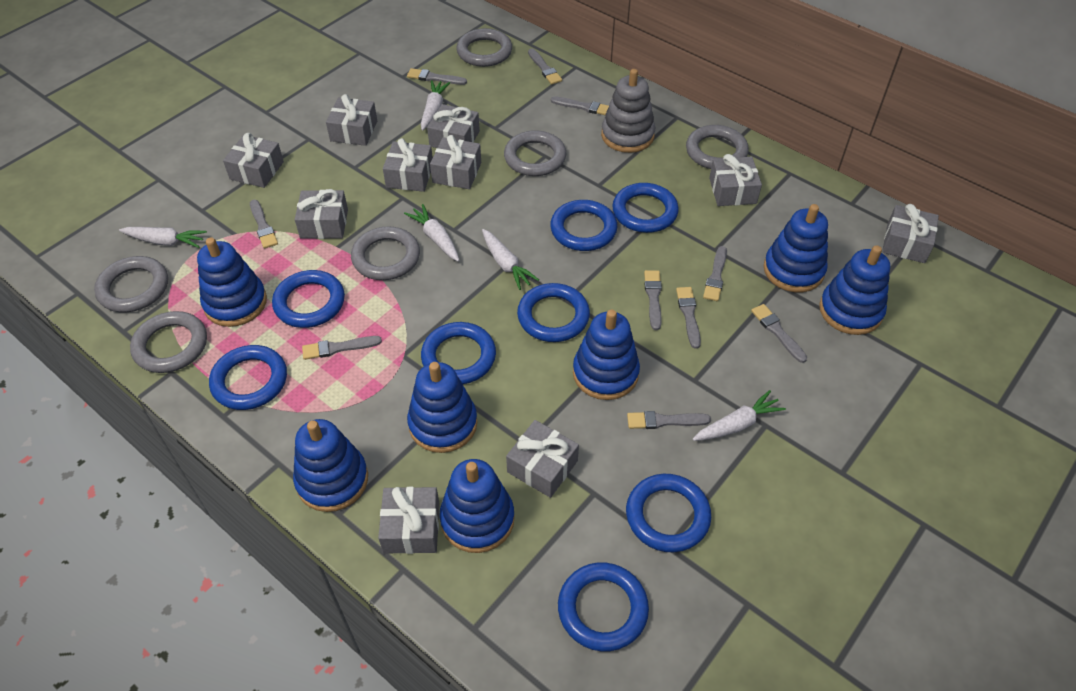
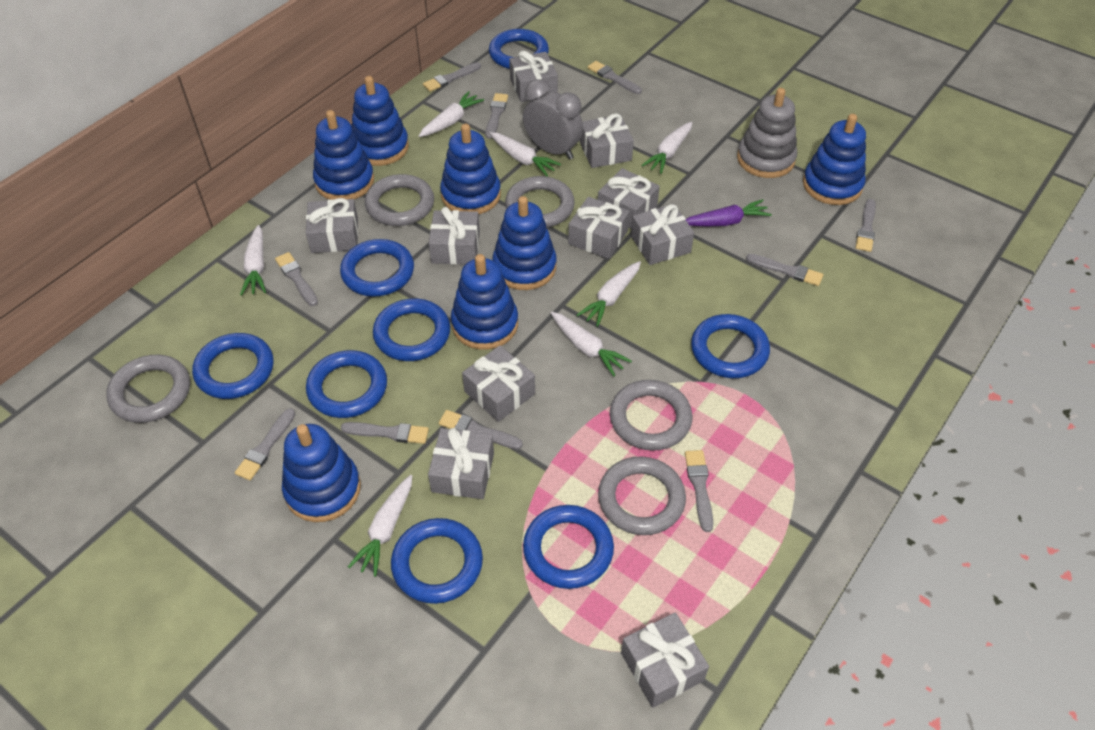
grey clock: 0 -> 1
grey ring: 6 -> 5
purple carrot: 0 -> 1
white carrot: 5 -> 7

